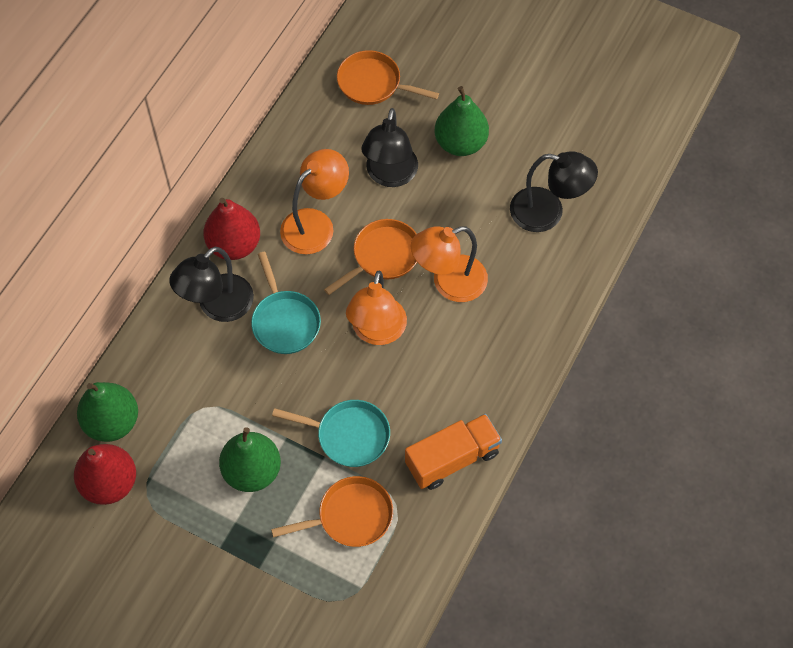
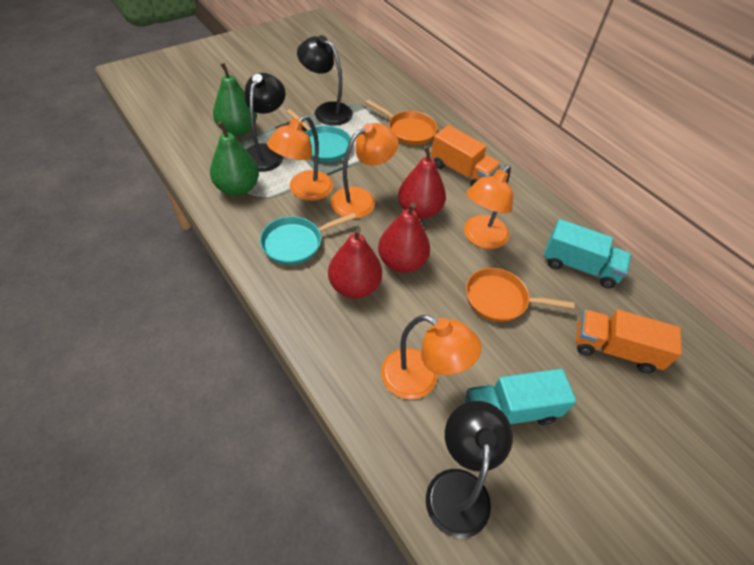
green pear: 3 -> 2
orange lamp: 3 -> 4
orange pan: 3 -> 2
orange truck: 1 -> 2
red pear: 2 -> 3
turquoise truck: 0 -> 2

